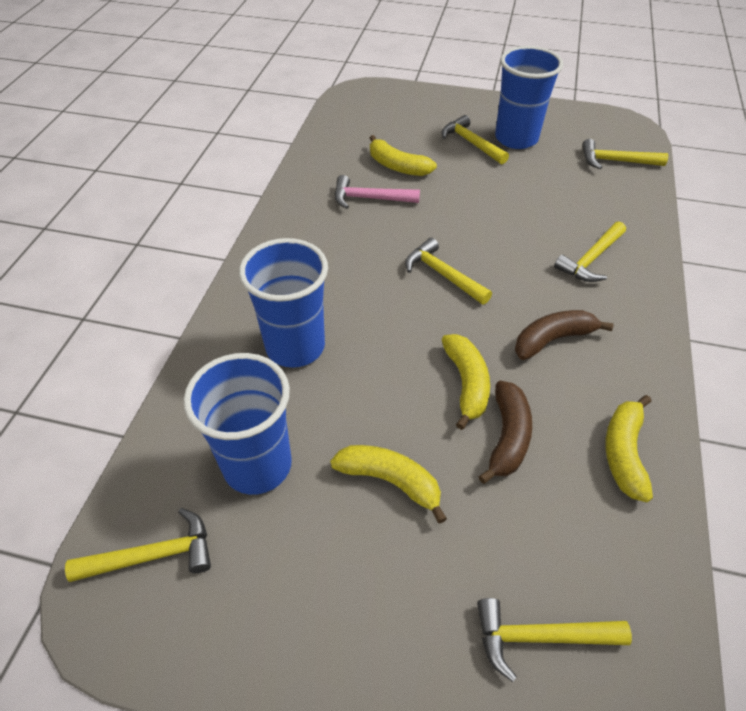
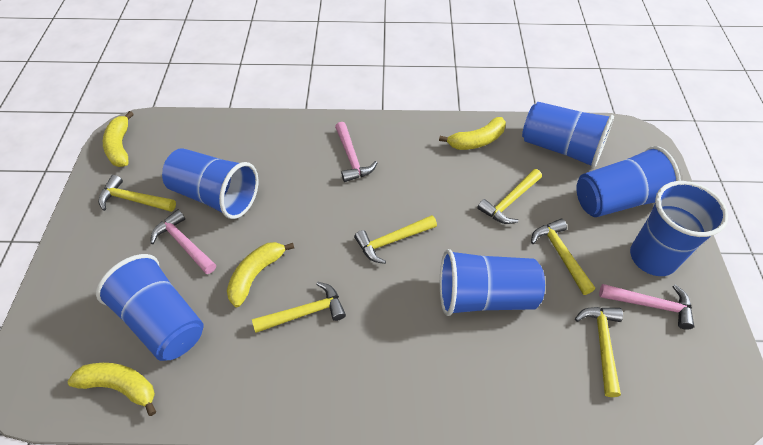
blue cup: 3 -> 6
brown banana: 2 -> 0
pink hammer: 1 -> 3

